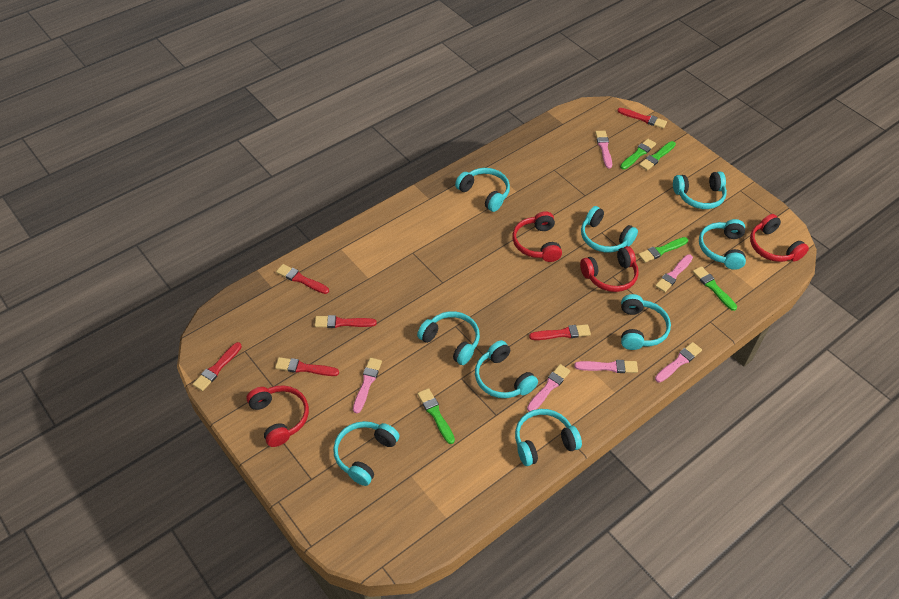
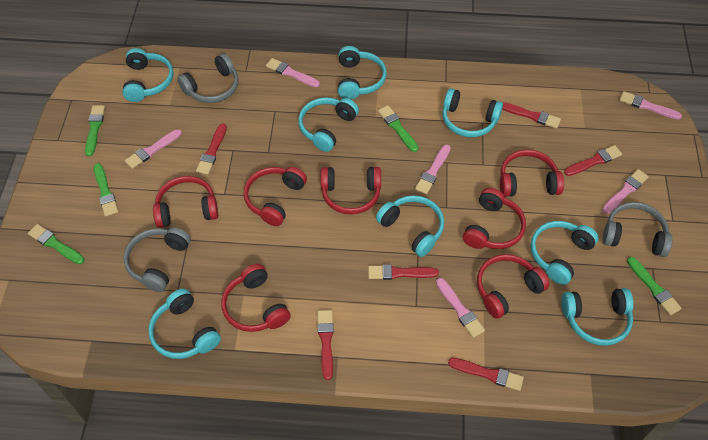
grey headphones: 0 -> 3
red headphones: 4 -> 7
turquoise headphones: 9 -> 8

